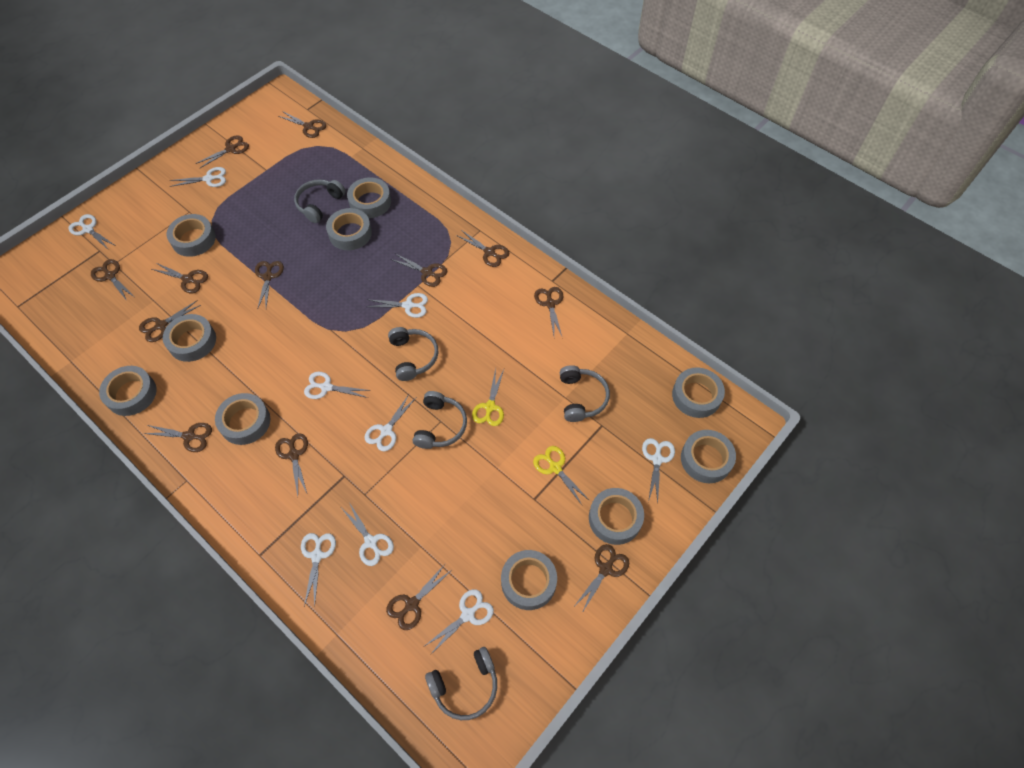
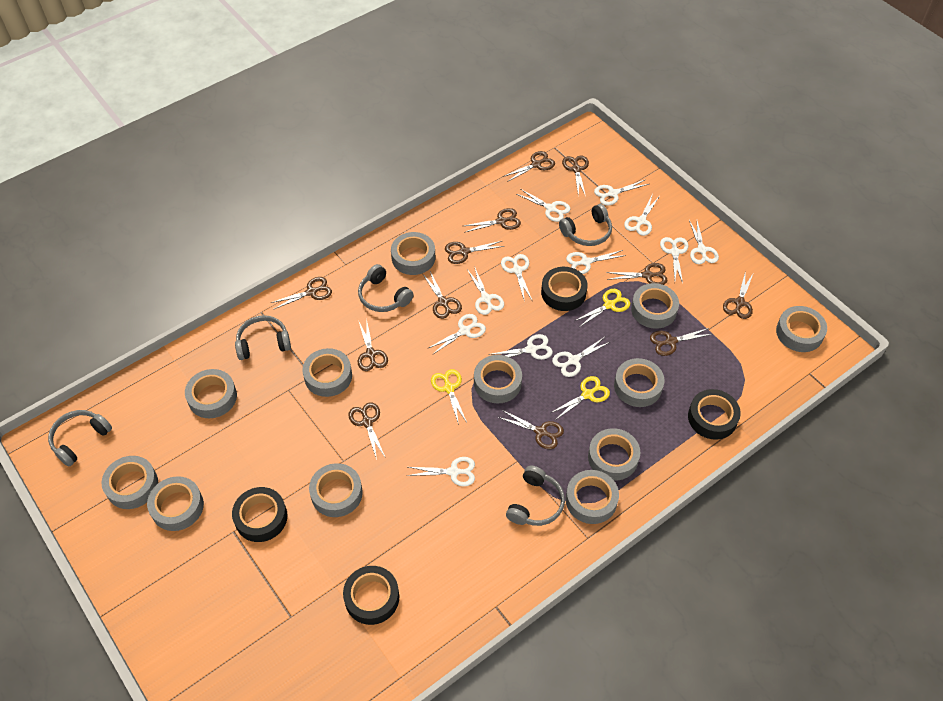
black tape: 0 -> 4
brown scissors: 13 -> 12
grey tape: 10 -> 12
white scissors: 9 -> 12
yellow scissors: 2 -> 3

